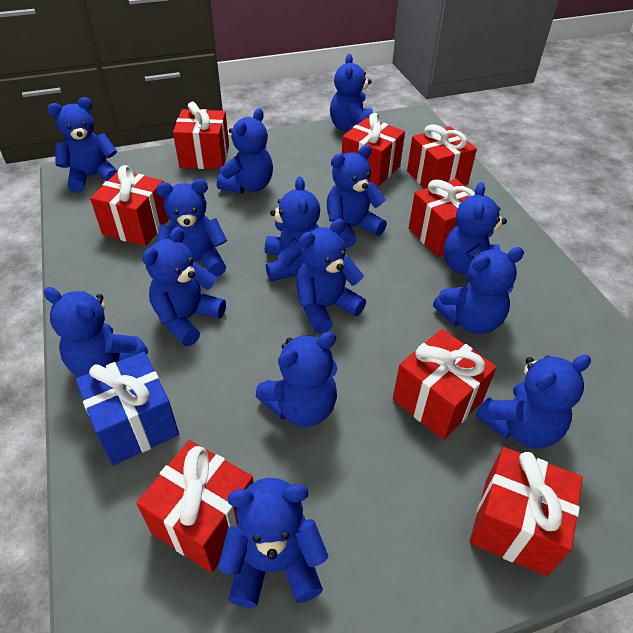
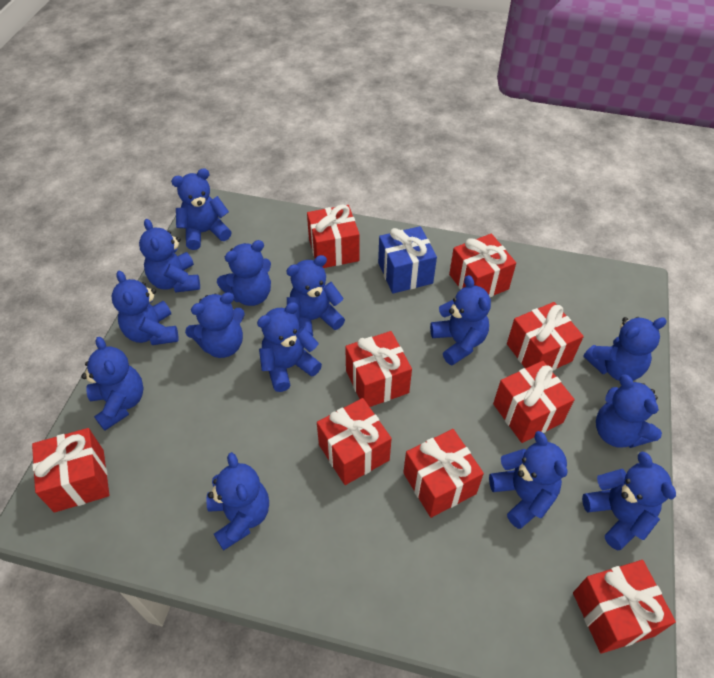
red gift: 8 -> 9

